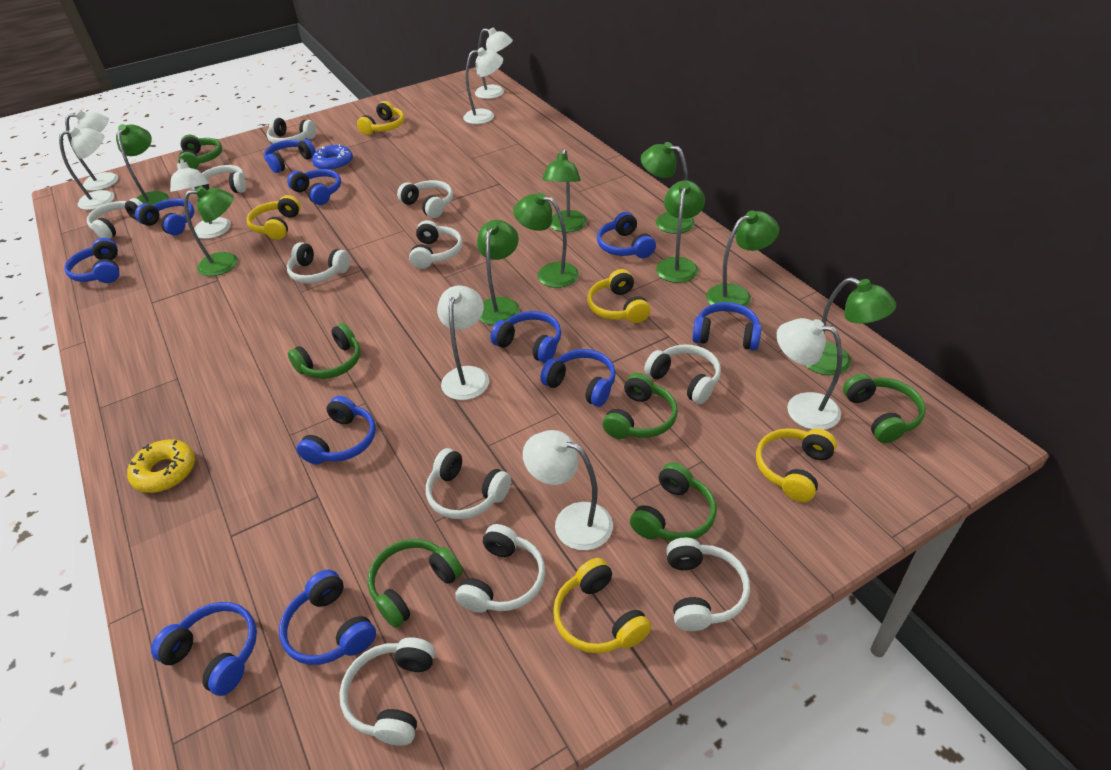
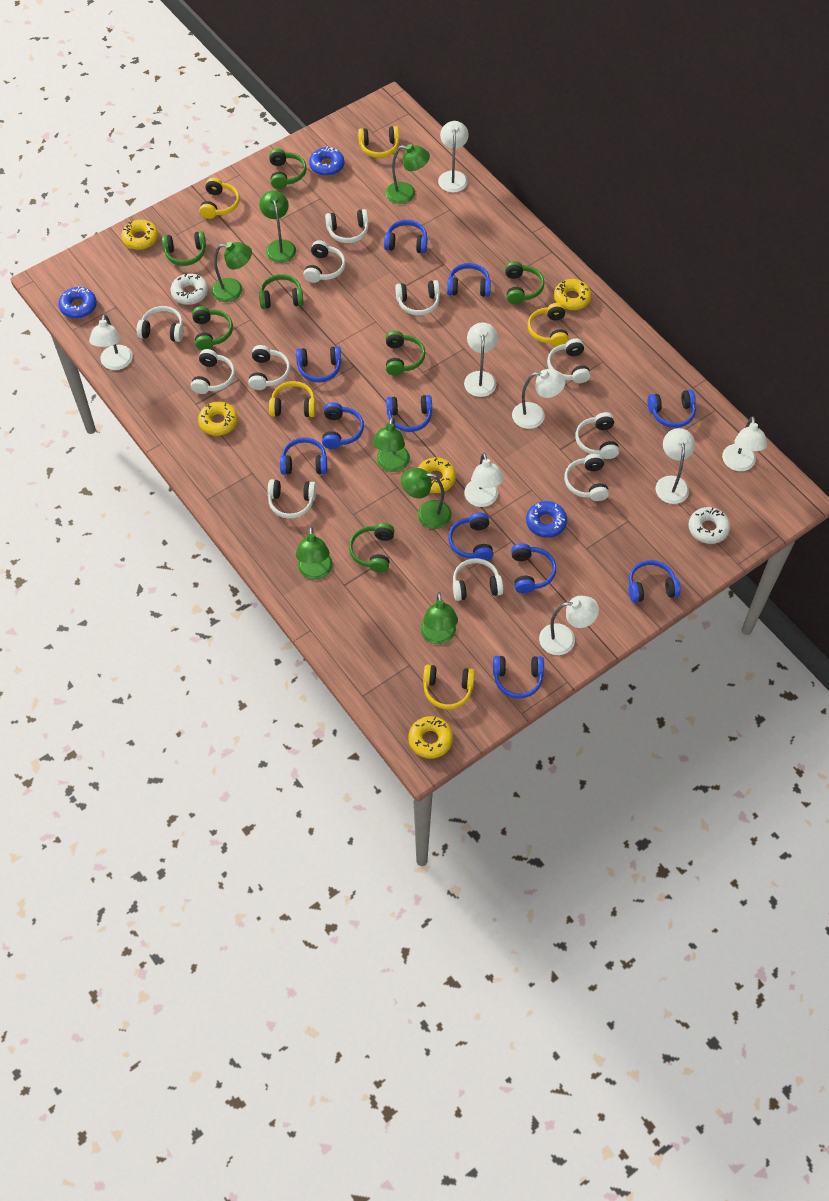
blue donut: 1 -> 3
green headphones: 6 -> 7
green lamp: 9 -> 7
white donut: 0 -> 2
yellow donut: 1 -> 5

